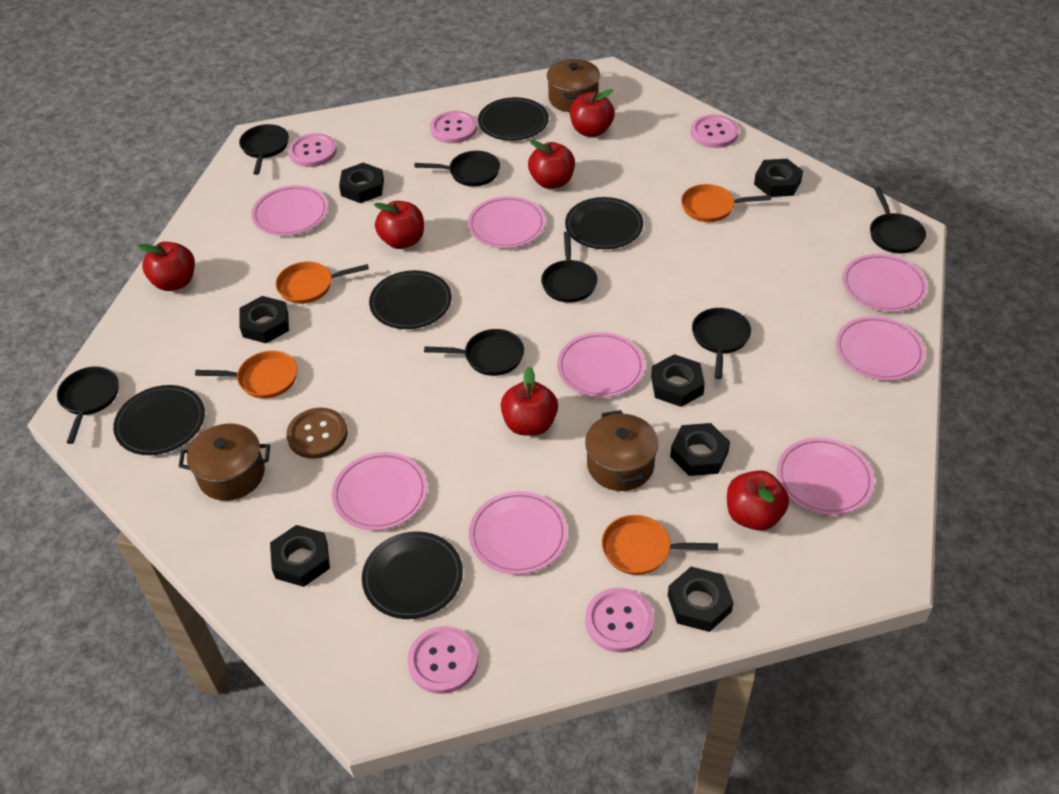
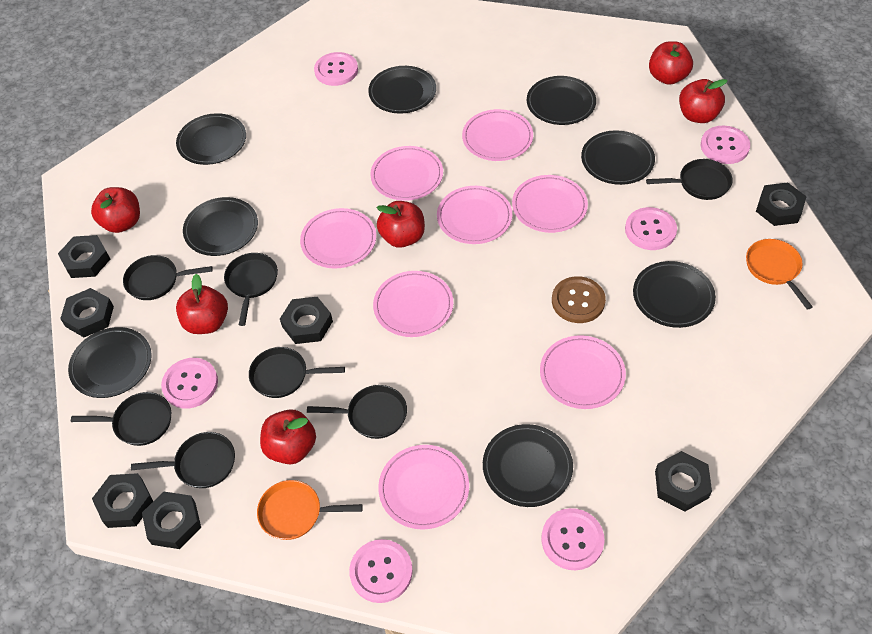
black plate: 5 -> 8
brown pot: 3 -> 0
orange pan: 4 -> 2
pink button: 5 -> 6

